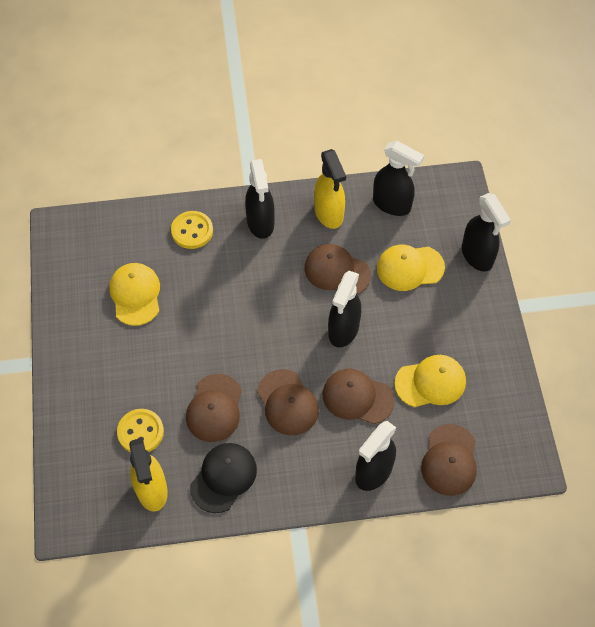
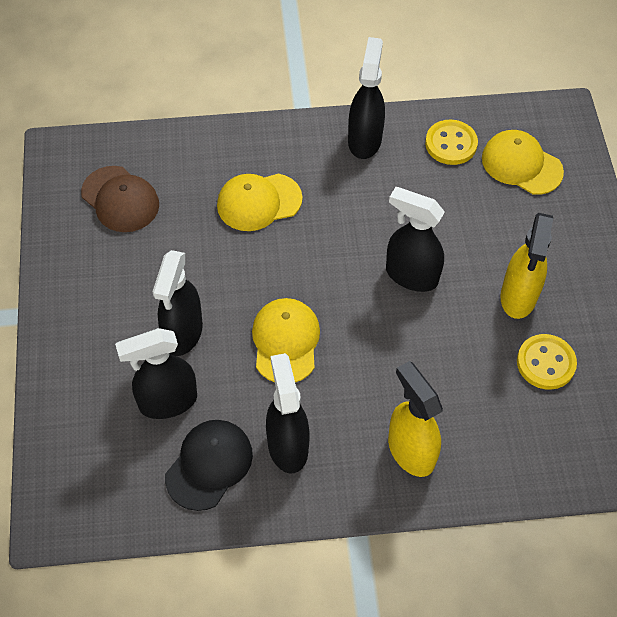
brown cap: 5 -> 1

